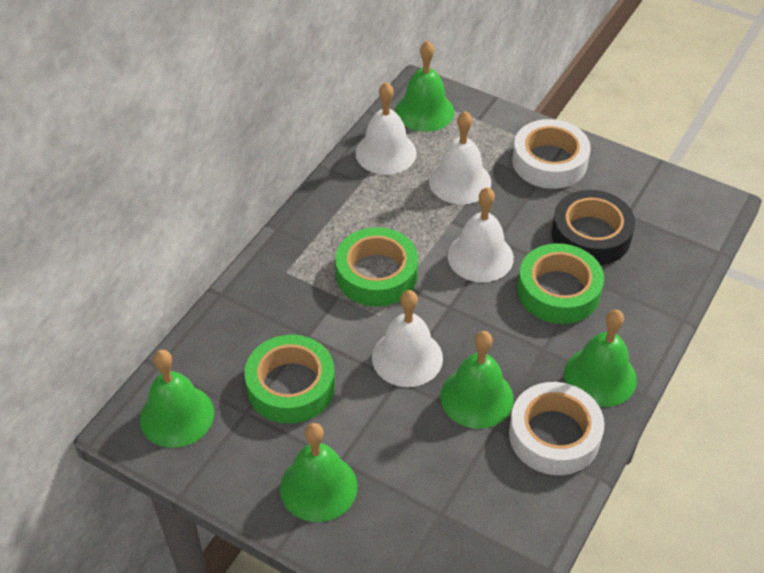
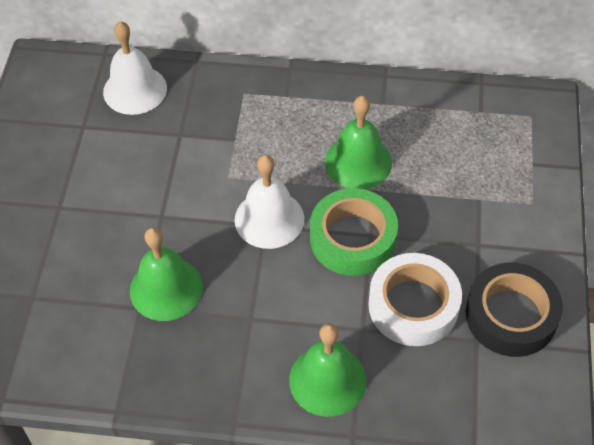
green bell: 5 -> 3
green tape: 3 -> 1
white bell: 4 -> 2
white tape: 2 -> 1

